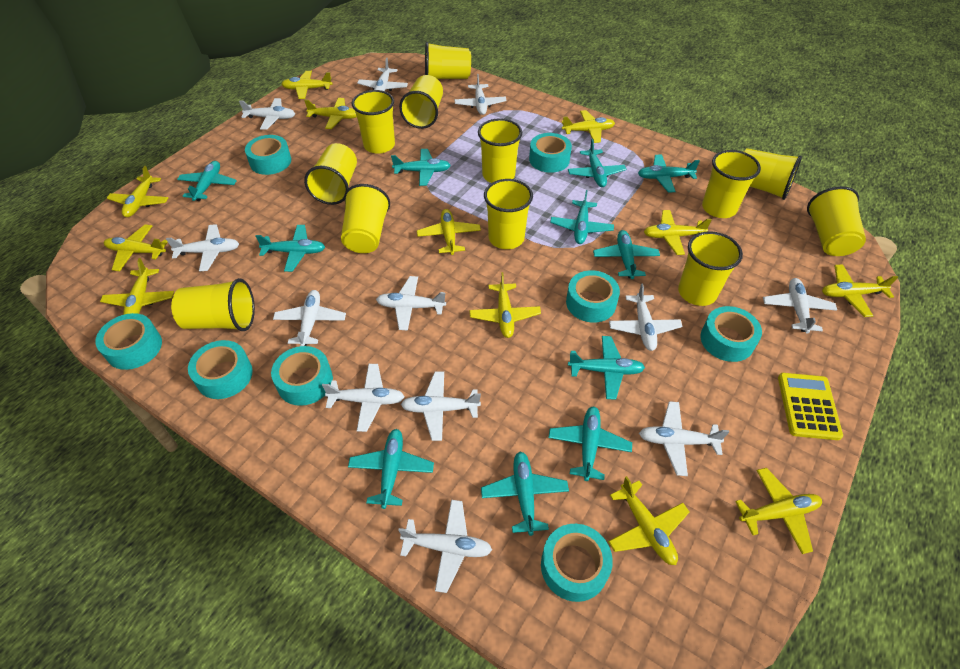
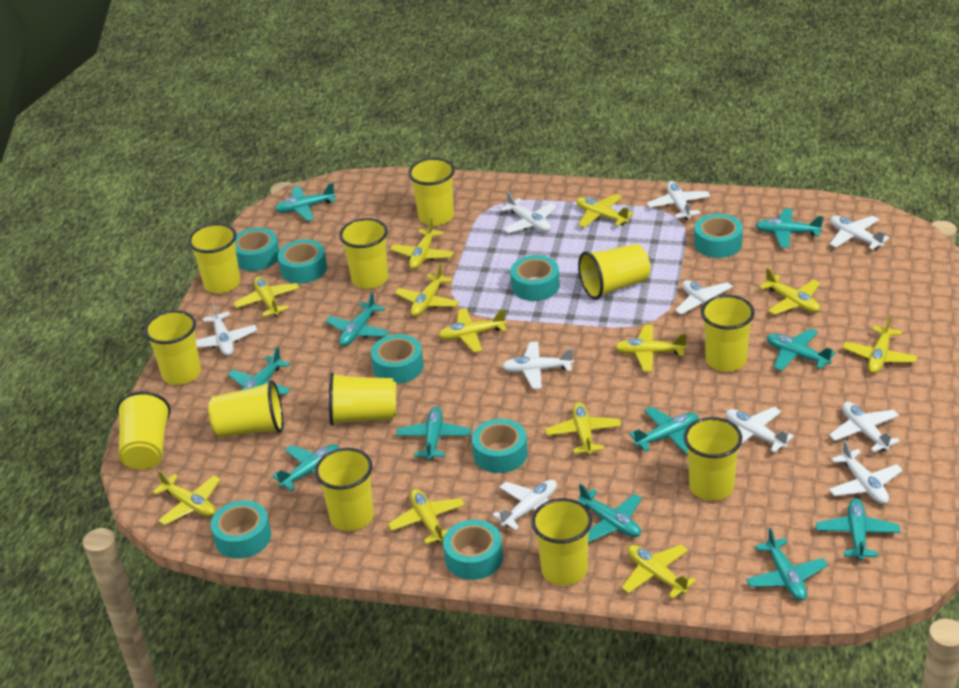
white plane: 12 -> 10
yellow calculator: 1 -> 0

